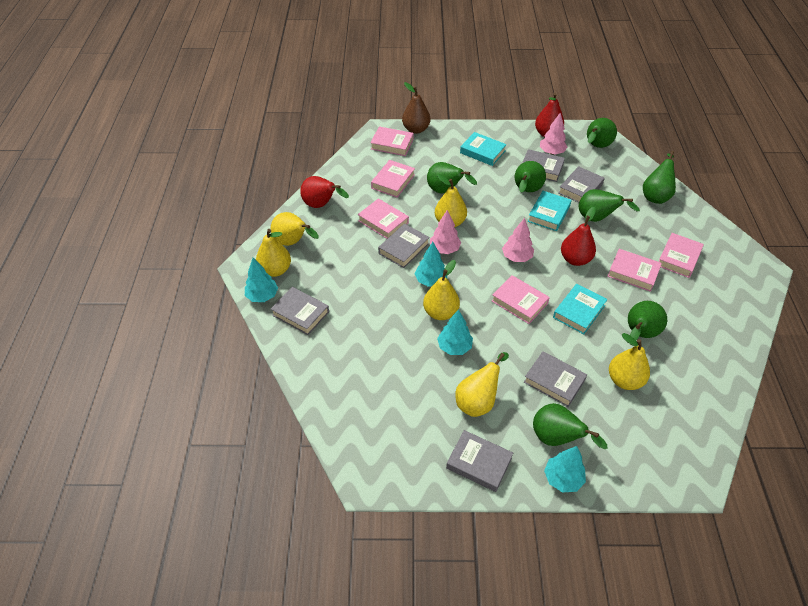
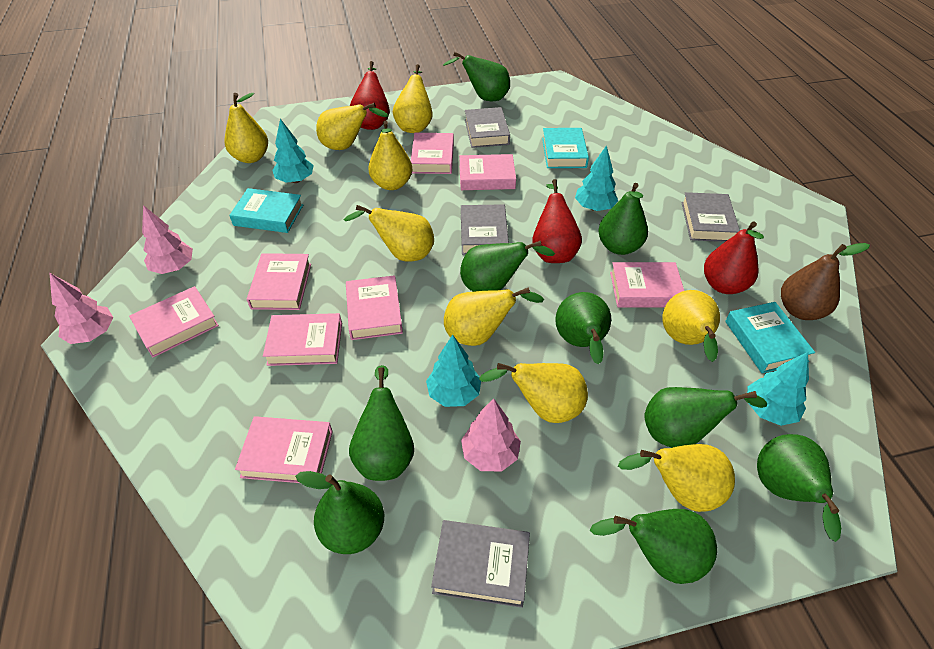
green pear: 7 -> 9
grey book: 6 -> 4
pink book: 6 -> 8
yellow pear: 6 -> 9

